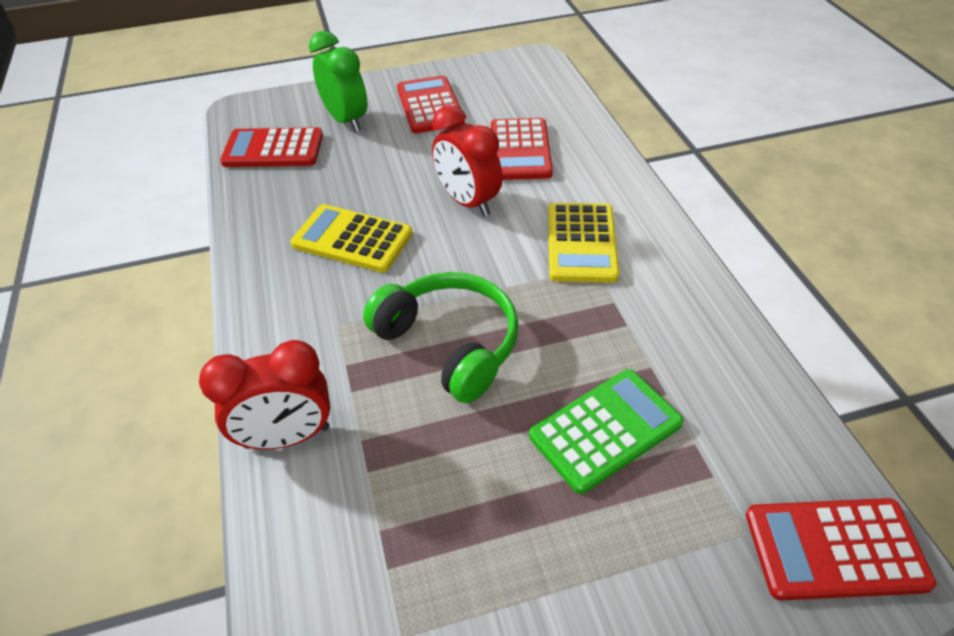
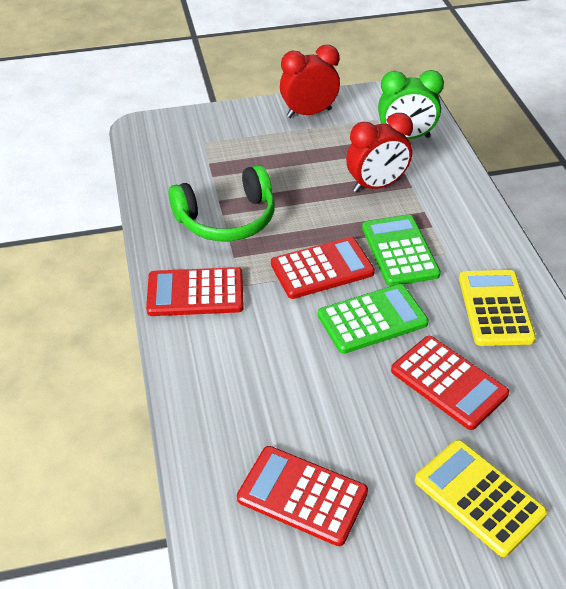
green calculator: 1 -> 2

